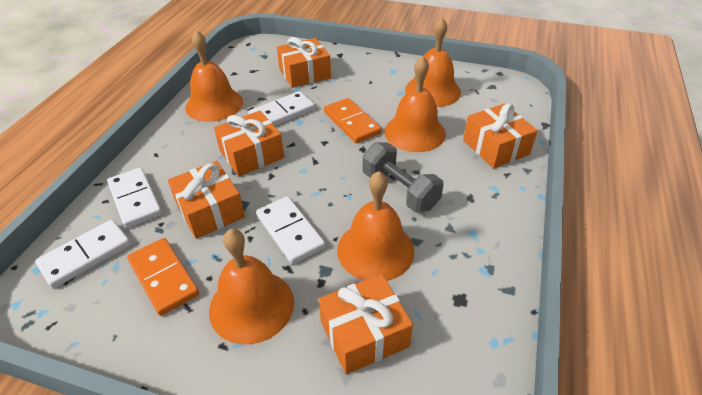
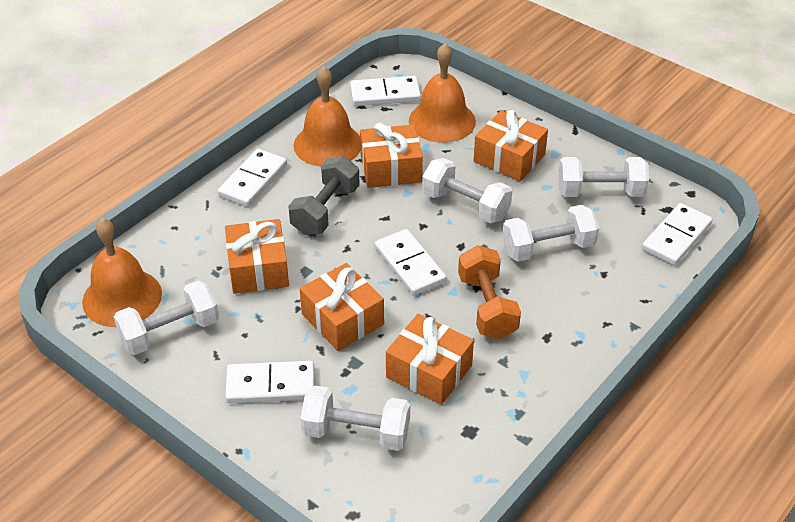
orange bell: 5 -> 3
orange domino: 2 -> 0
orange dumbbell: 0 -> 1
white domino: 4 -> 5
white dumbbell: 0 -> 5

